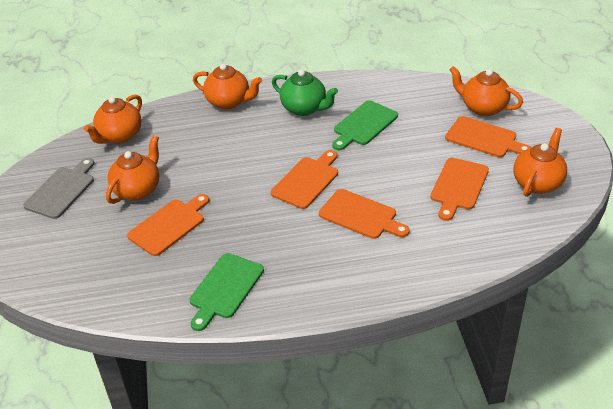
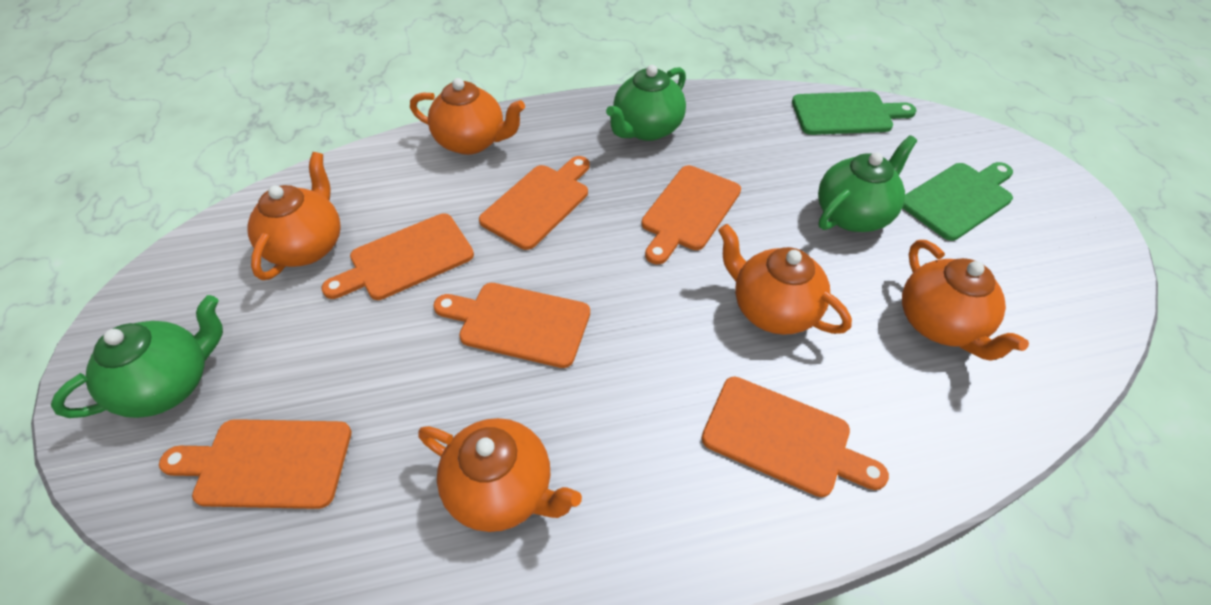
green teapot: 1 -> 3
grey cutting board: 1 -> 0
orange cutting board: 5 -> 6

